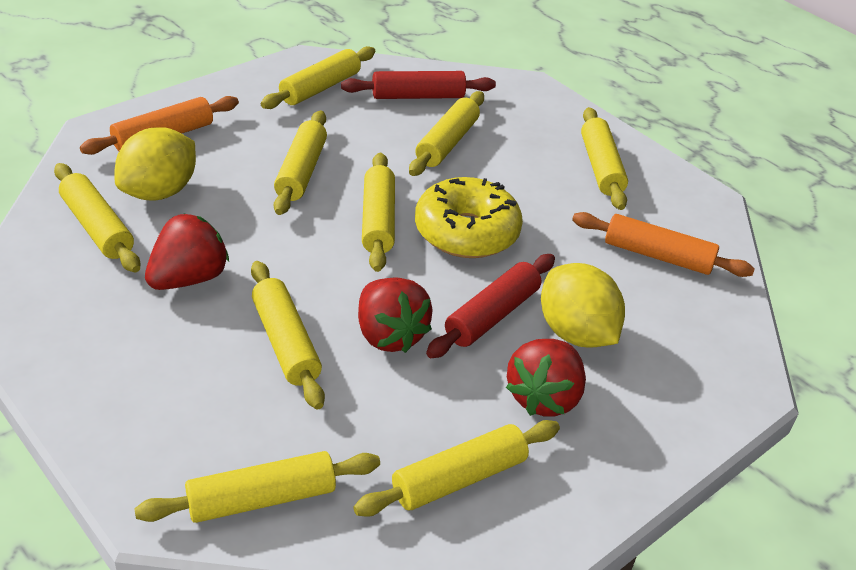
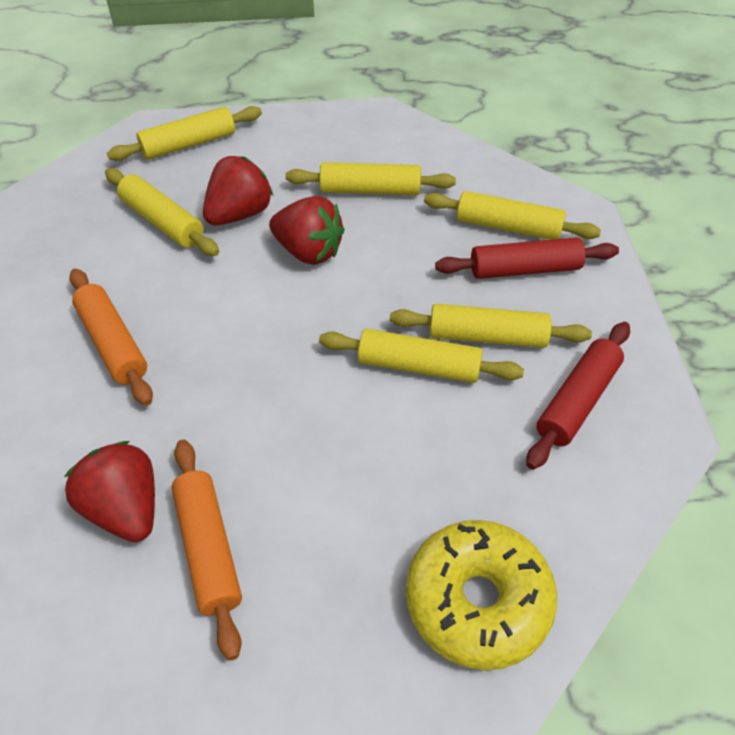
yellow lemon: 2 -> 0
yellow rolling pin: 9 -> 6

